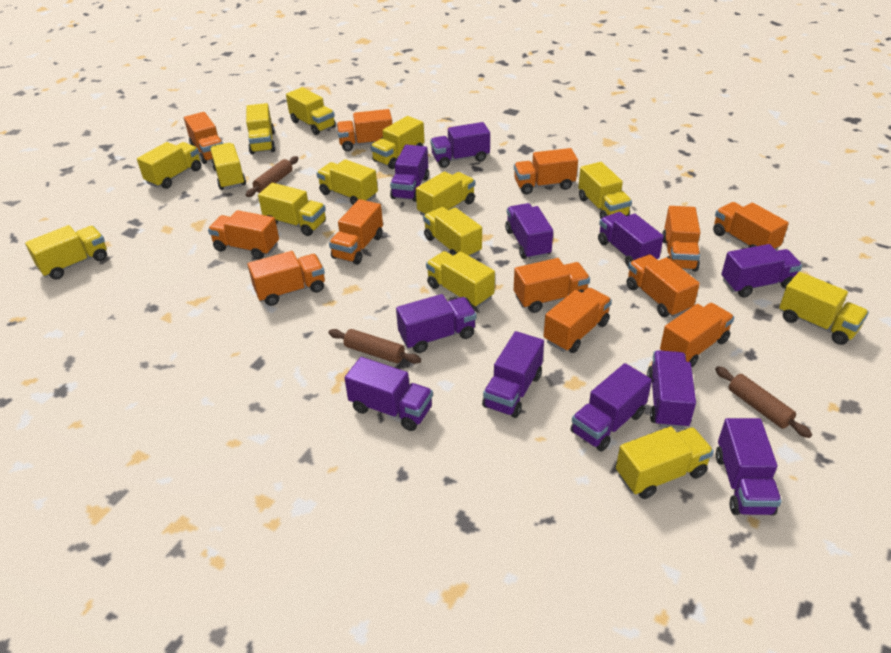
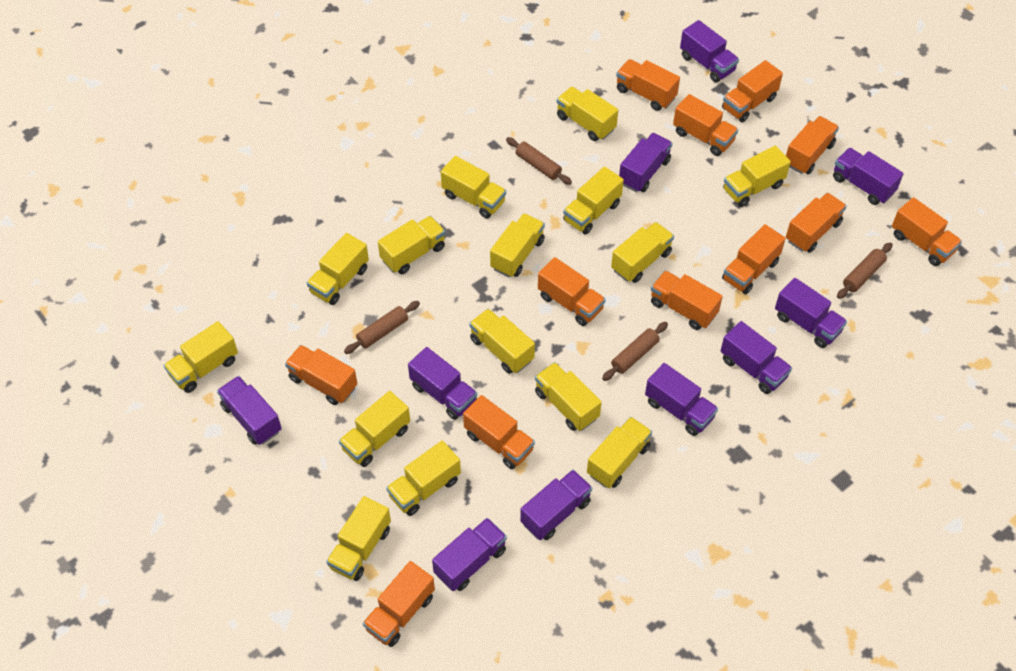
brown rolling pin: 3 -> 4
purple truck: 11 -> 10
yellow truck: 14 -> 15

